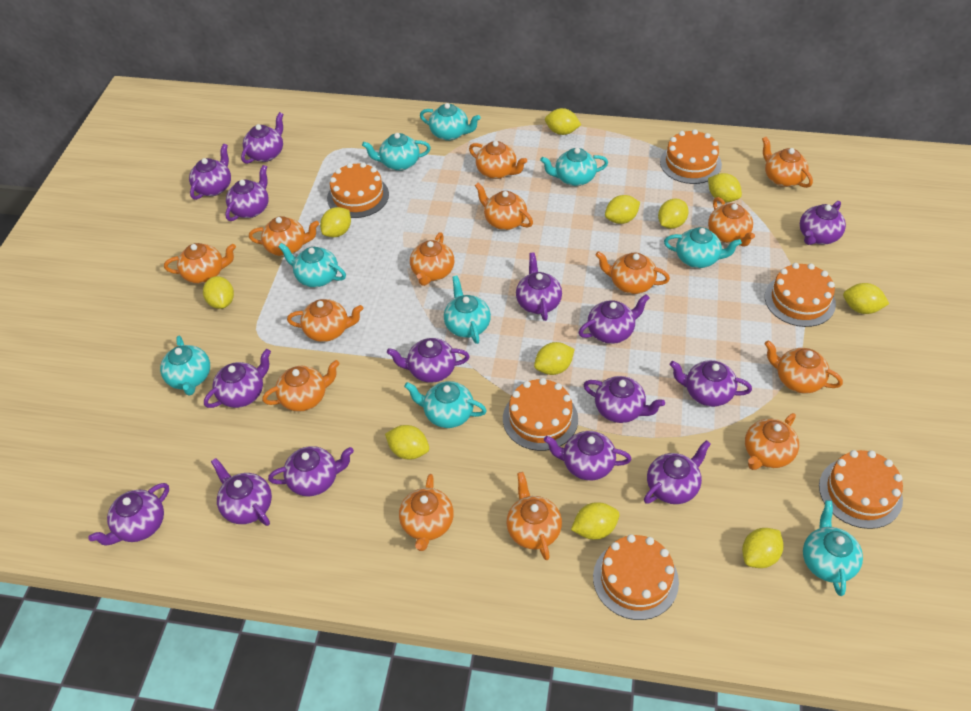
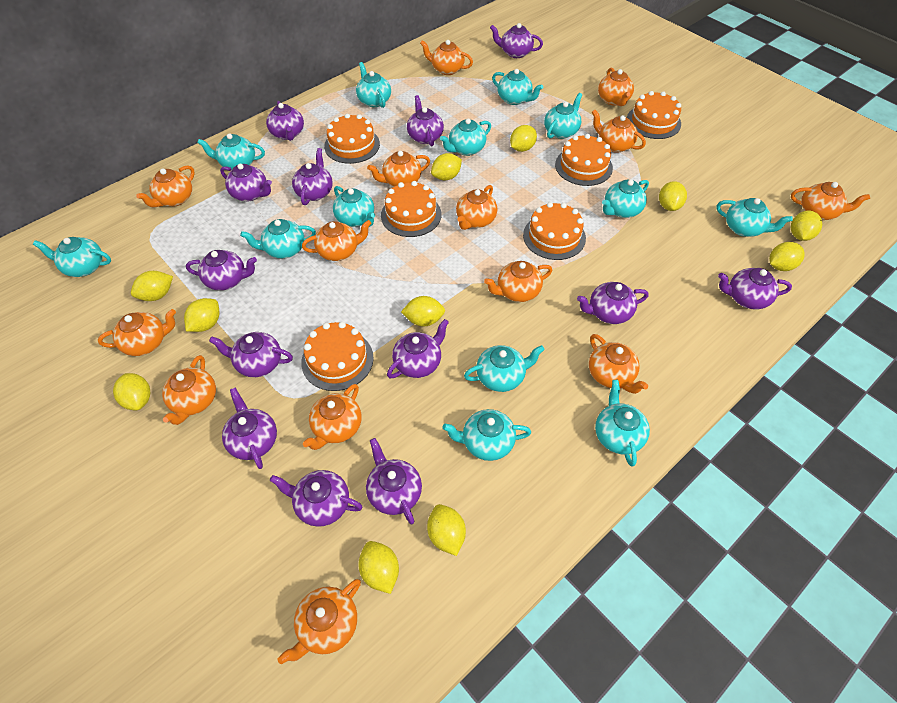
purple teapot: 15 -> 13
turquoise teapot: 9 -> 13

